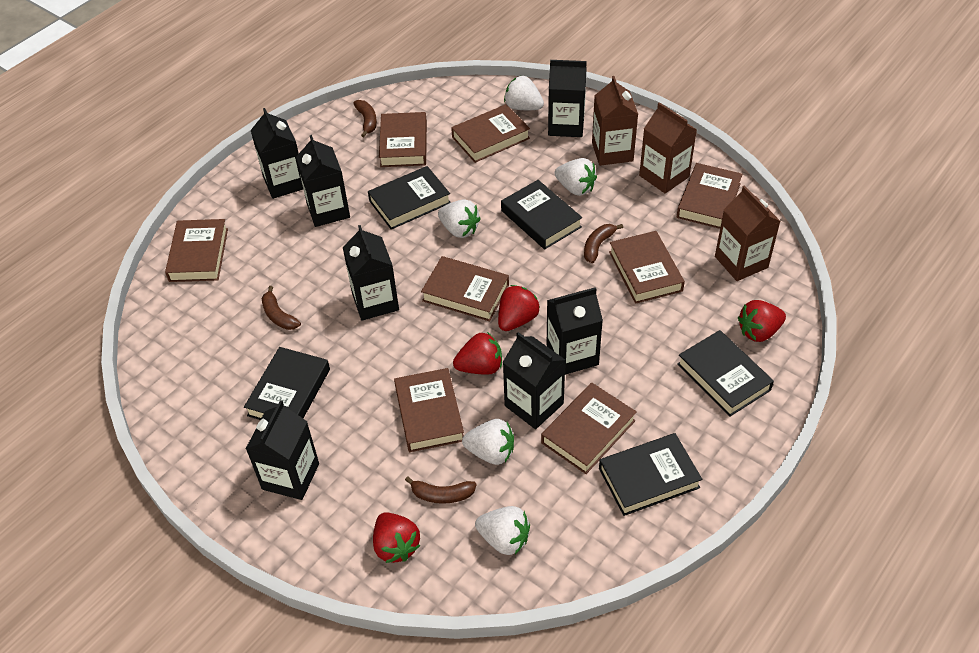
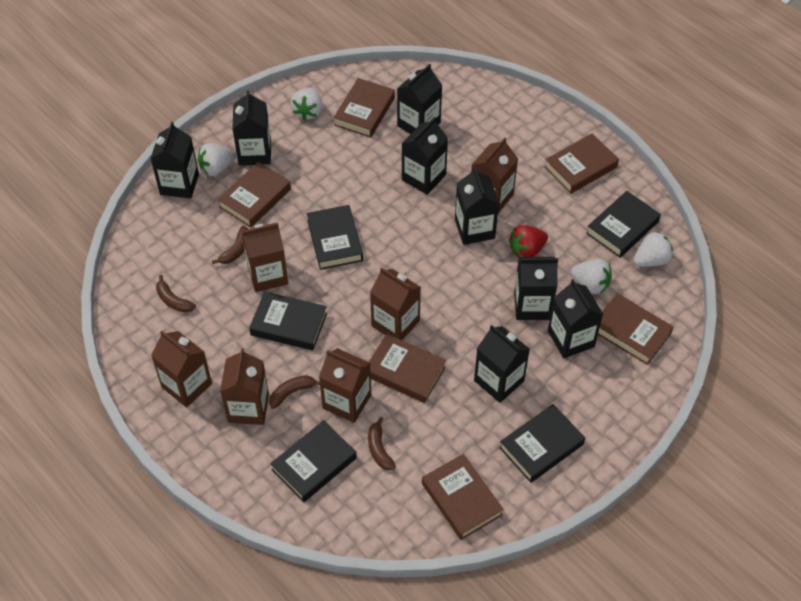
black carton: 7 -> 8
brown book: 8 -> 6
brown carton: 3 -> 6
red strawberry: 4 -> 1
white strawberry: 5 -> 4

